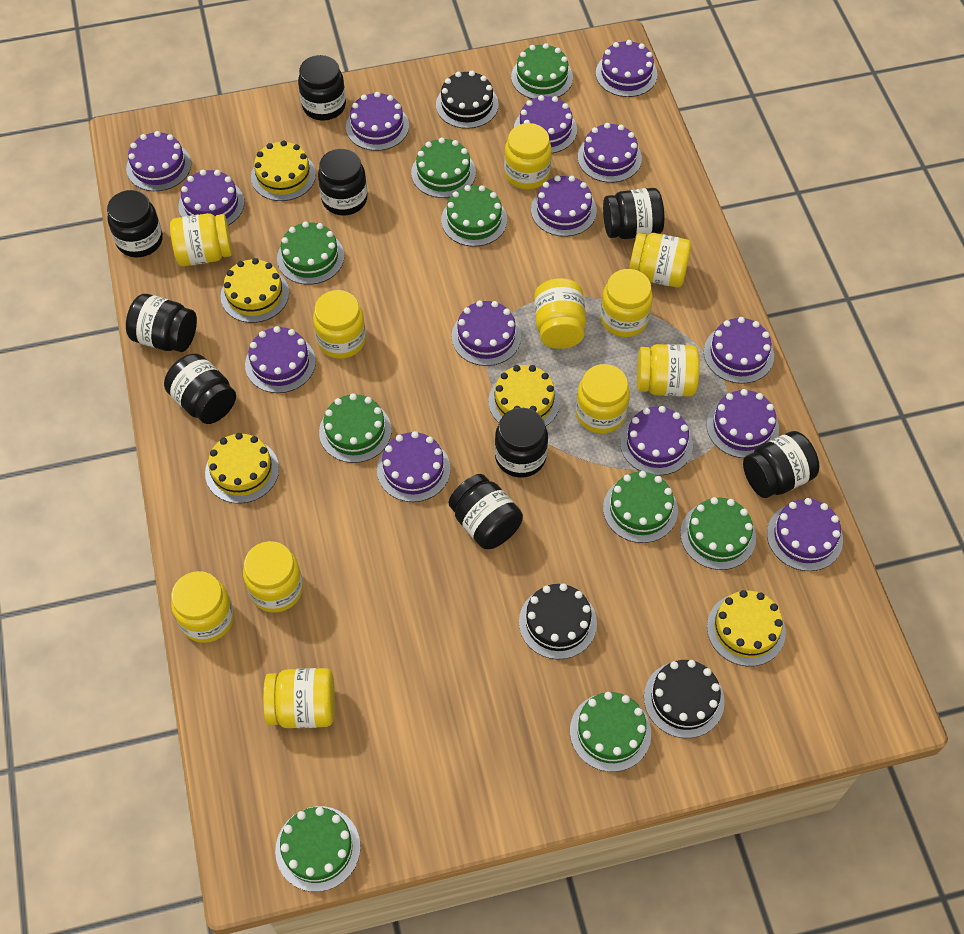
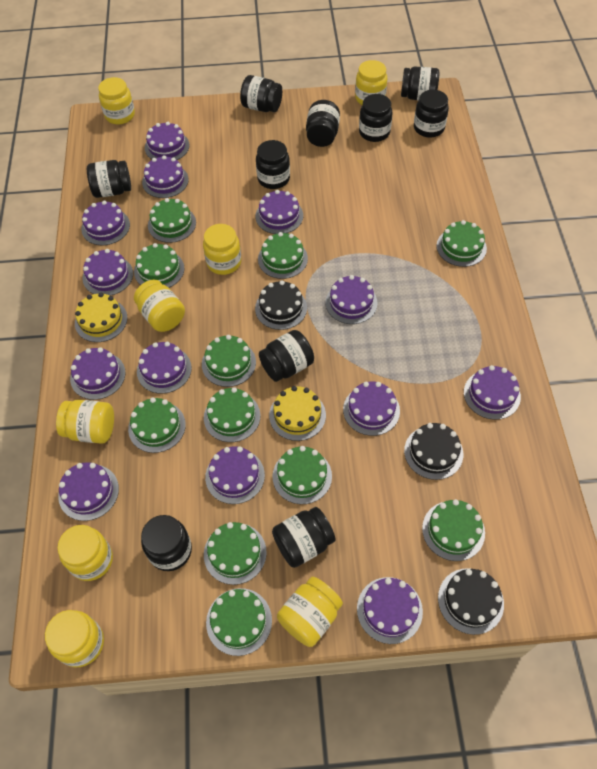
black jar: 9 -> 10
green cake: 9 -> 11
purple cake: 14 -> 13
yellow cake: 5 -> 2
yellow jar: 11 -> 8

